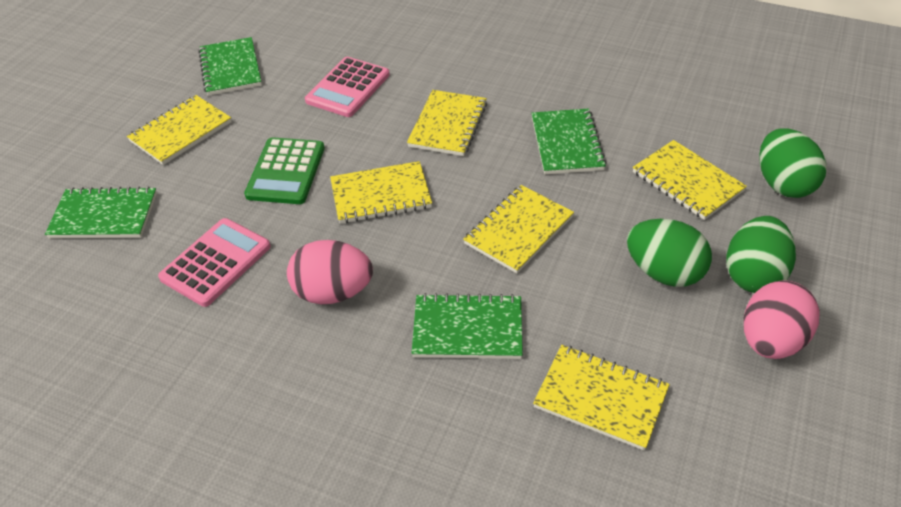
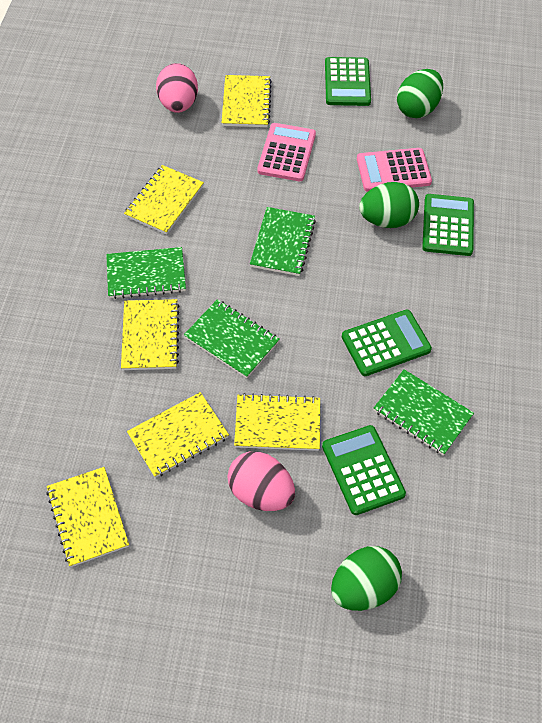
green calculator: 1 -> 4

